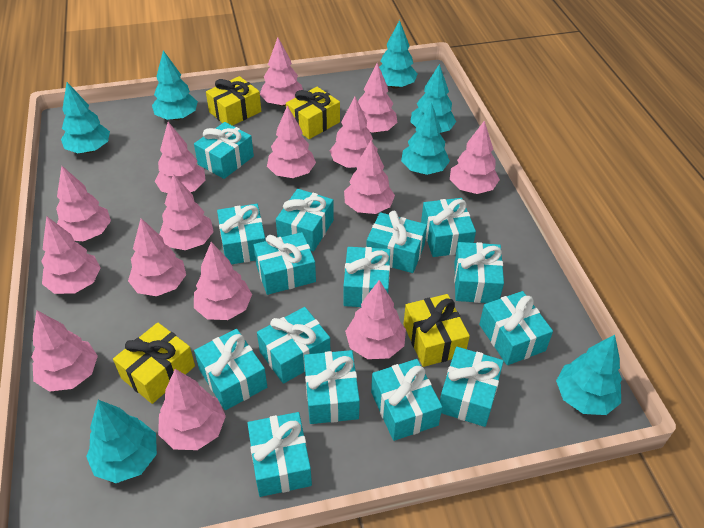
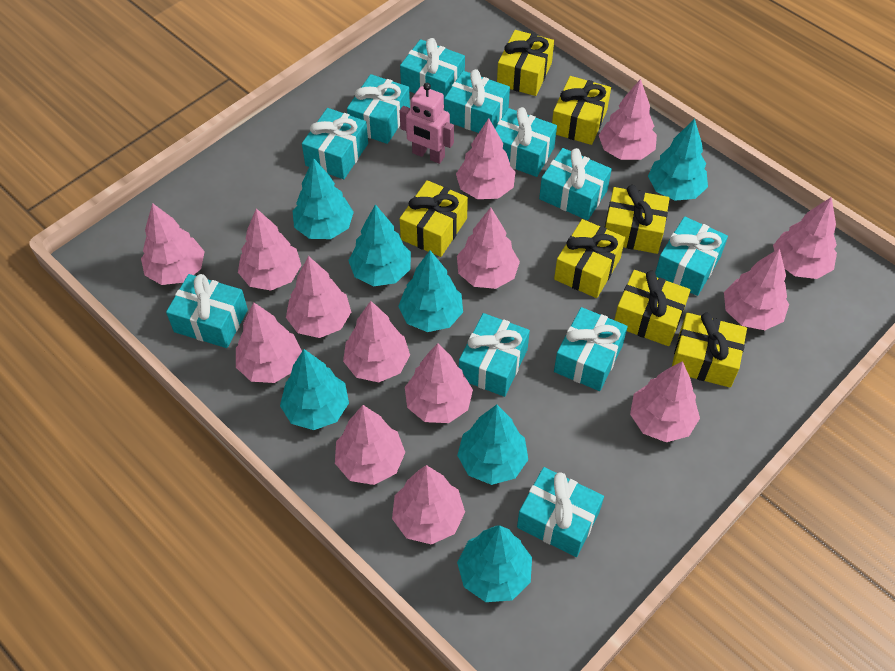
pink robot: 0 -> 1
pink tree: 15 -> 14
turquoise gift: 15 -> 11
yellow gift: 4 -> 7

